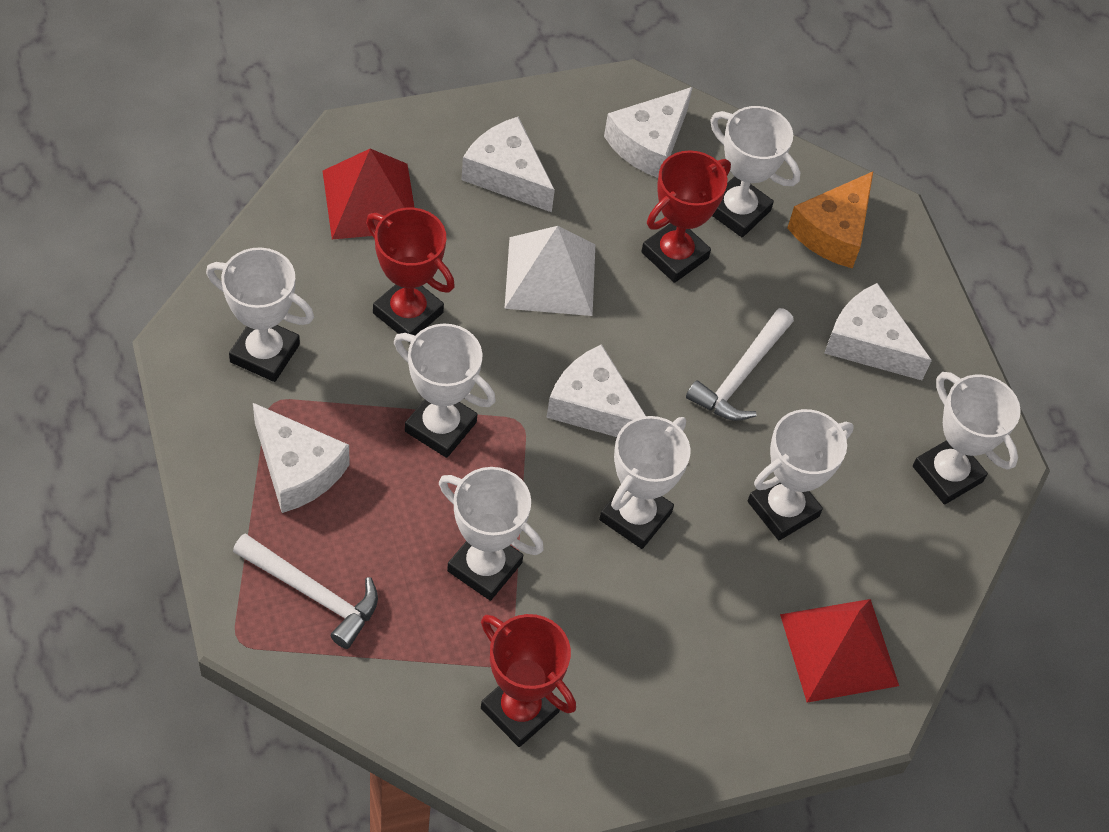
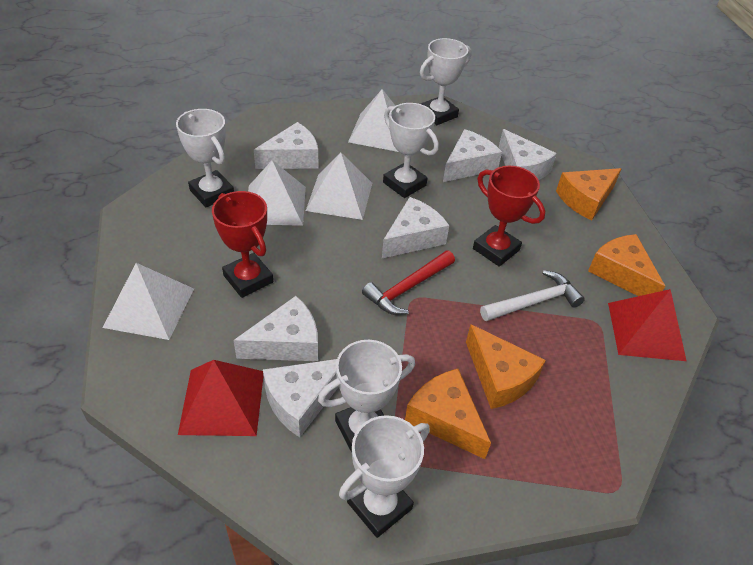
orange cheese: 1 -> 4
red hammer: 0 -> 1
red trophy: 3 -> 2
white cheese: 5 -> 6
white hammer: 2 -> 1
white pyramid: 1 -> 4
white trophy: 7 -> 5

